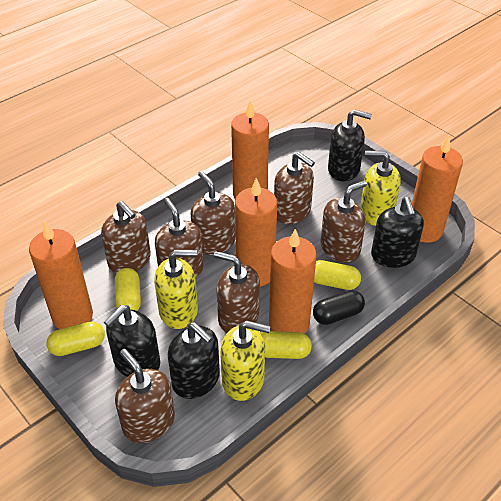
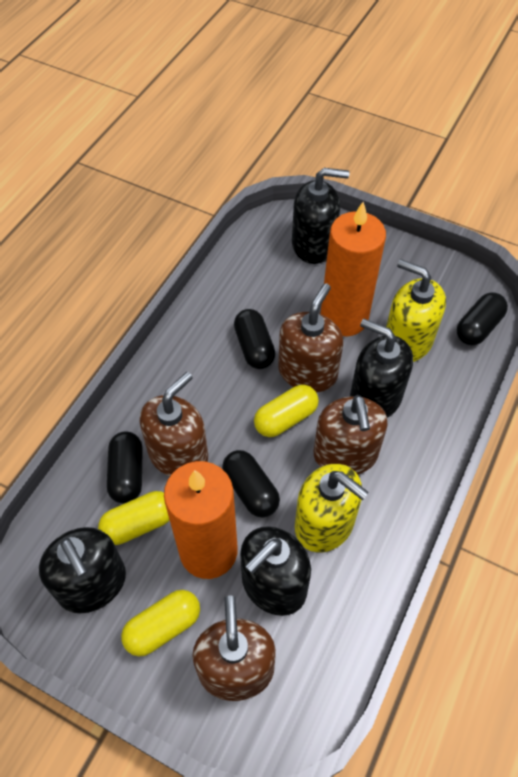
black capsule: 1 -> 4
brown soap dispenser: 7 -> 4
orange candle: 5 -> 2
yellow capsule: 4 -> 3
yellow soap dispenser: 3 -> 2

